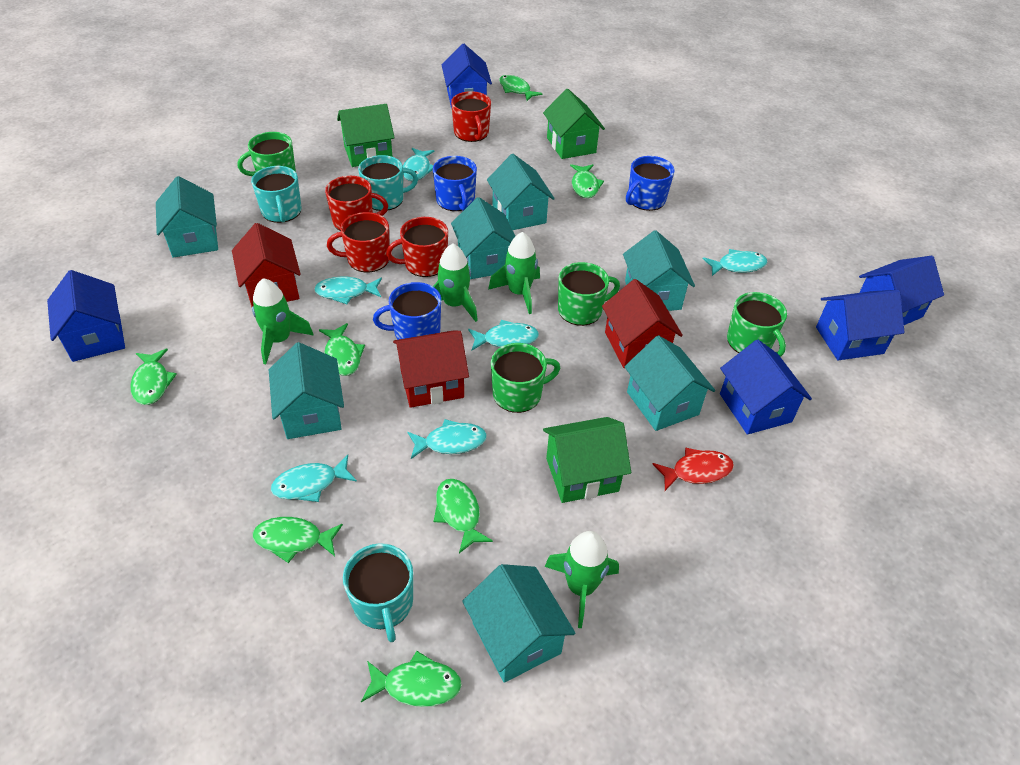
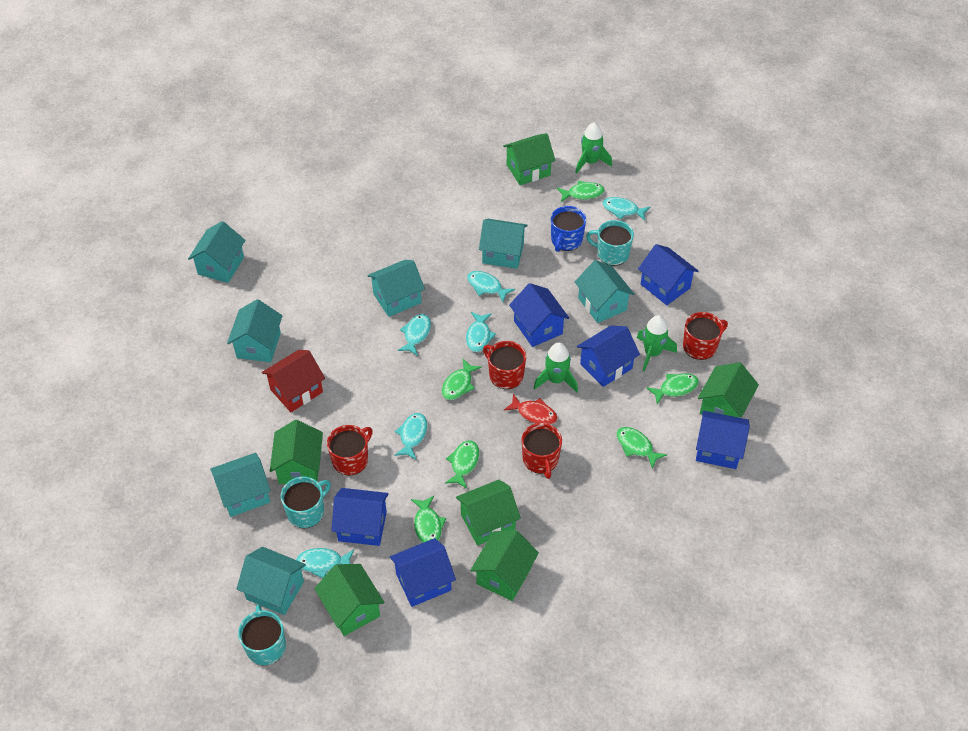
blue house: 5 -> 6
blue mug: 3 -> 1
green fish: 7 -> 6
green house: 3 -> 6
green mug: 4 -> 0
green rocket: 4 -> 3
red house: 3 -> 1

